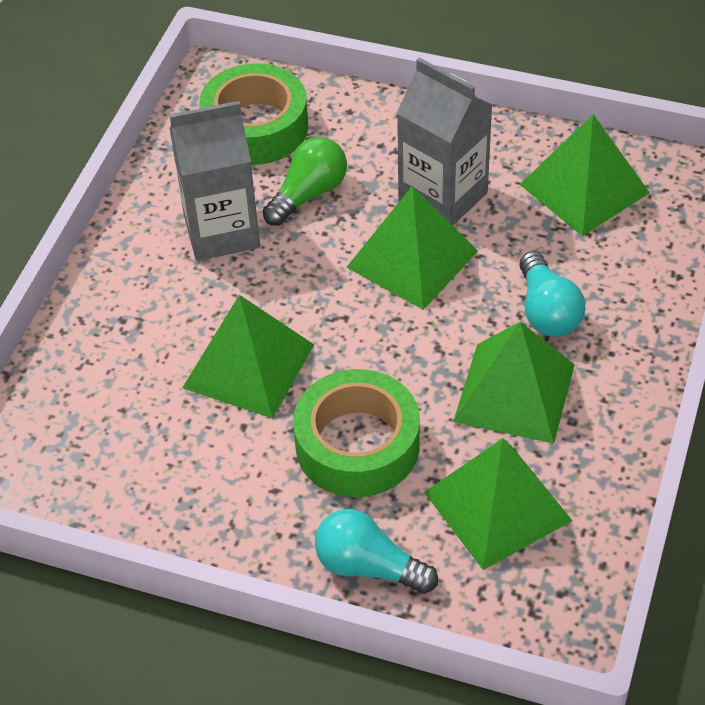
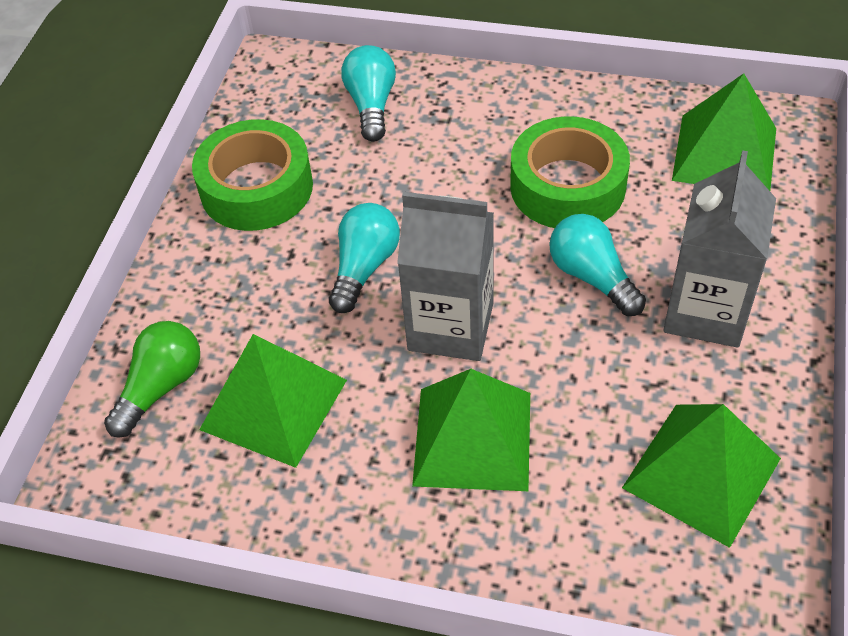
green pyramid: 5 -> 4
turquoise light bulb: 2 -> 3

